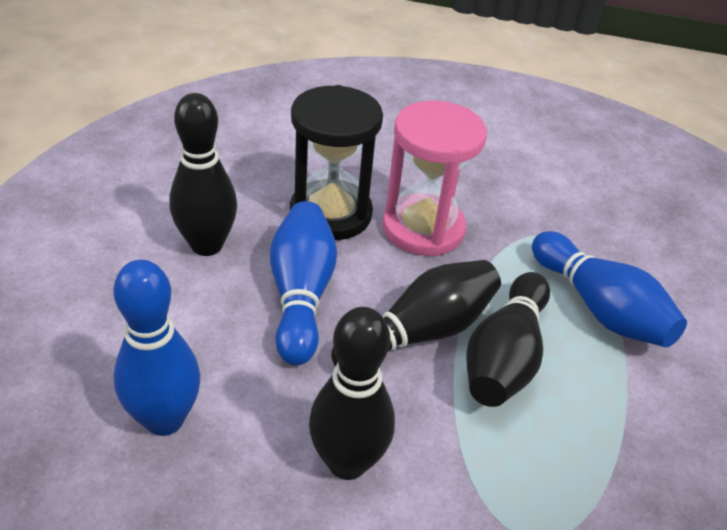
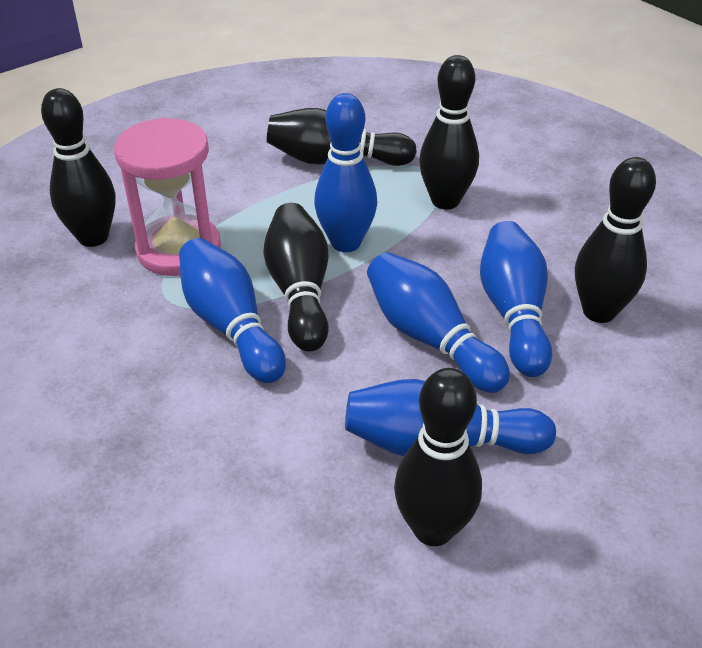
black bowling pin: 4 -> 6
black hourglass: 1 -> 0
blue bowling pin: 3 -> 5

